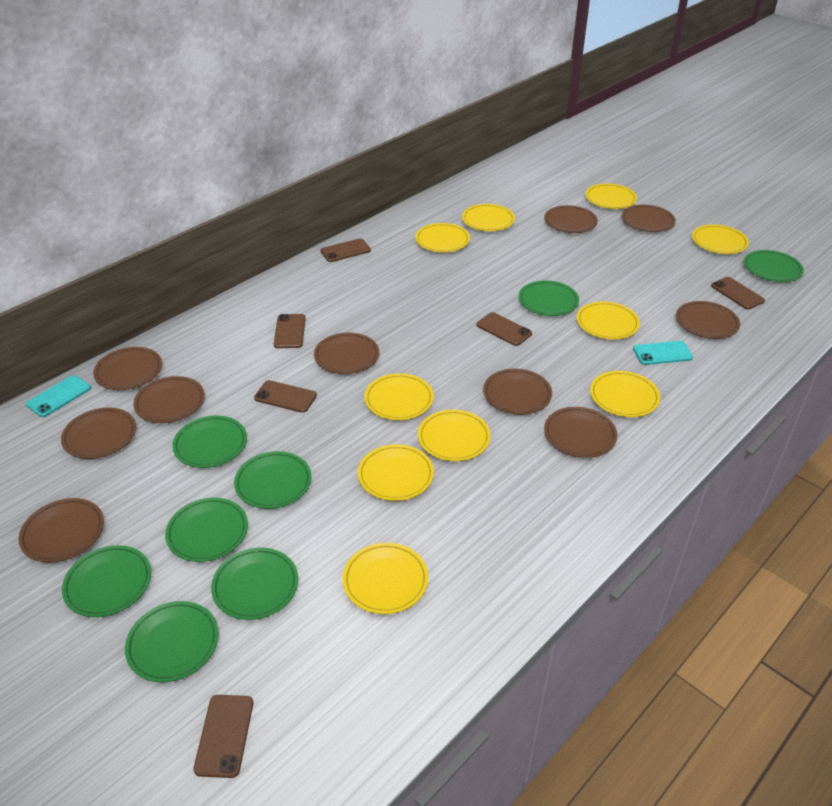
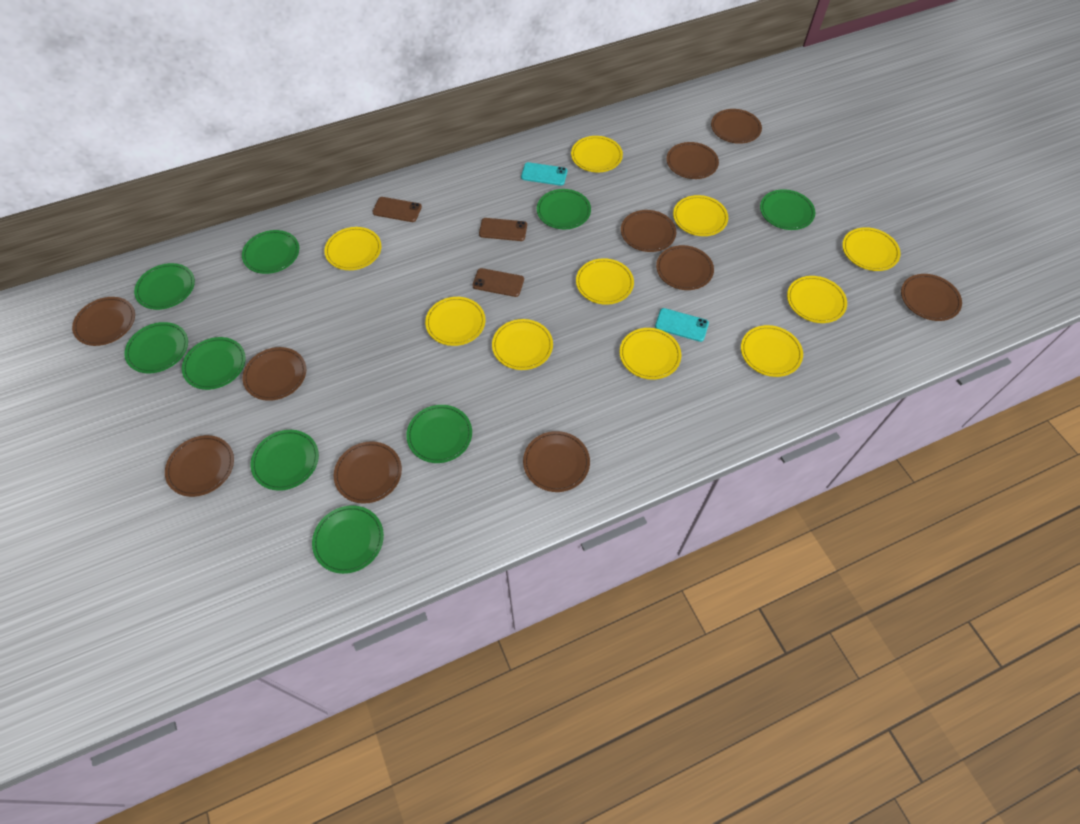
brown phone: 6 -> 3
green plate: 8 -> 9

